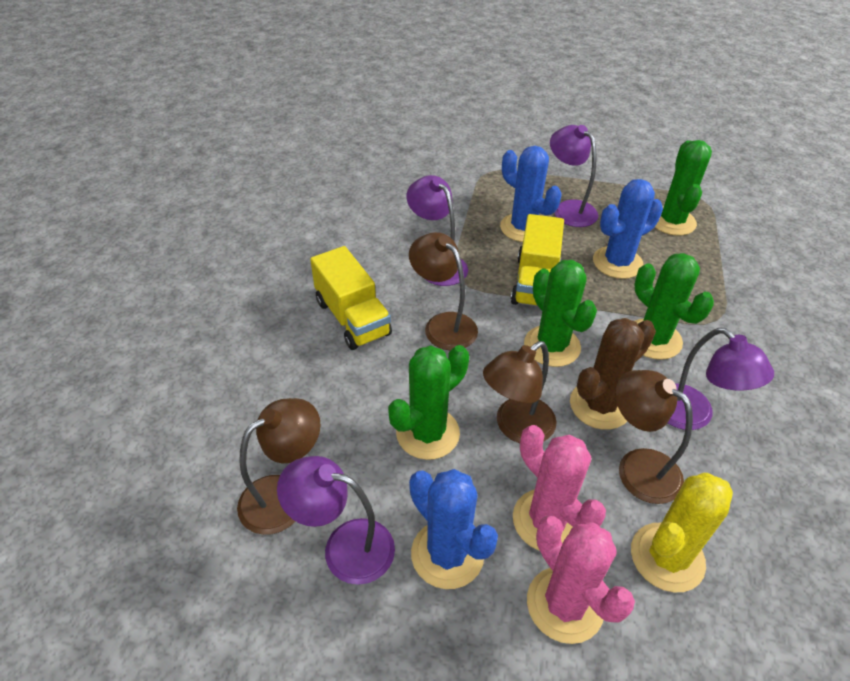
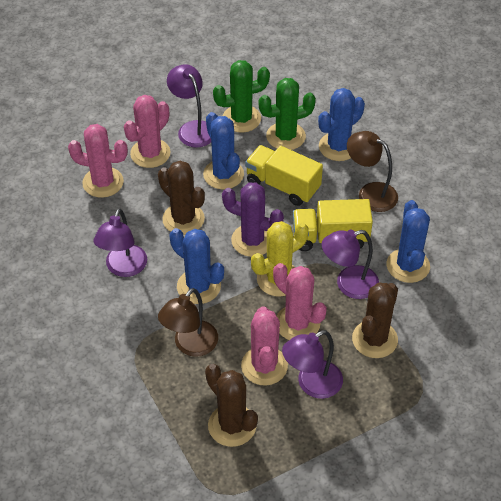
blue cactus: 3 -> 4
brown cactus: 1 -> 3
brown lamp: 4 -> 2
green cactus: 4 -> 2
pink cactus: 2 -> 4
purple cactus: 0 -> 1

